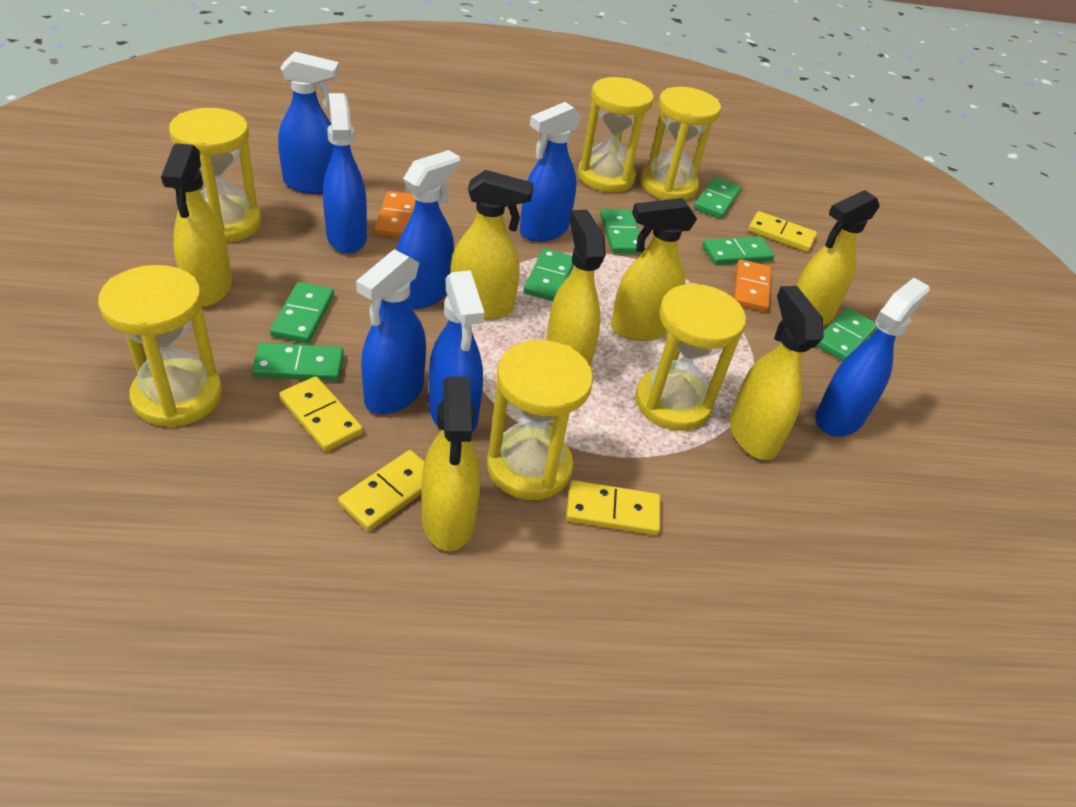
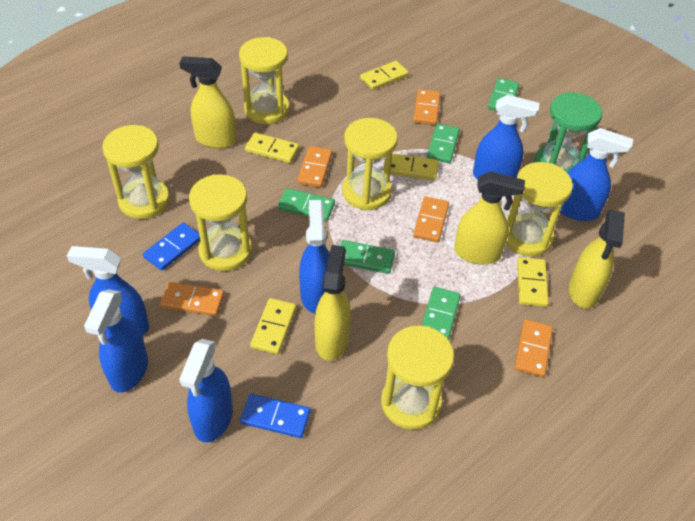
blue domino: 0 -> 2
blue spray bottle: 7 -> 6
green domino: 7 -> 5
green hourglass: 0 -> 1
orange domino: 2 -> 5
yellow domino: 4 -> 5
yellow spray bottle: 7 -> 4

